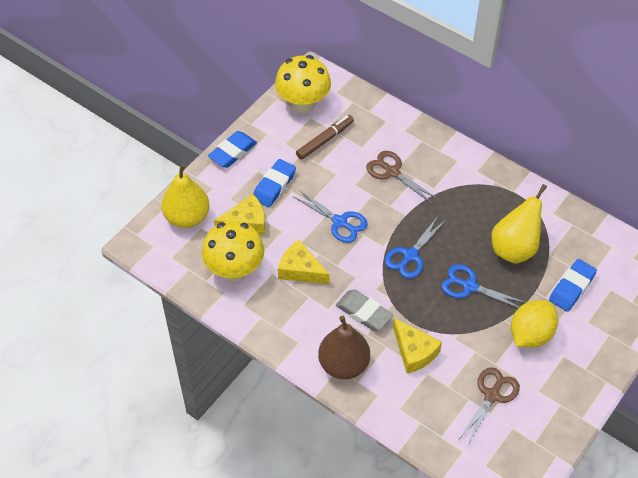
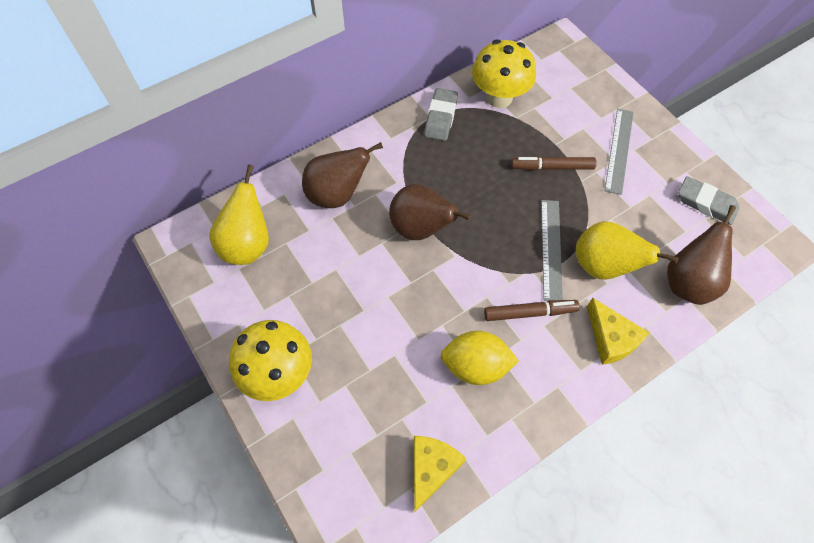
blue eraser: 3 -> 0
blue scissors: 3 -> 0
brown marker: 1 -> 2
brown pear: 1 -> 3
brown scissors: 2 -> 0
grey eraser: 1 -> 2
grey ruler: 0 -> 2
yellow cheese: 3 -> 2

